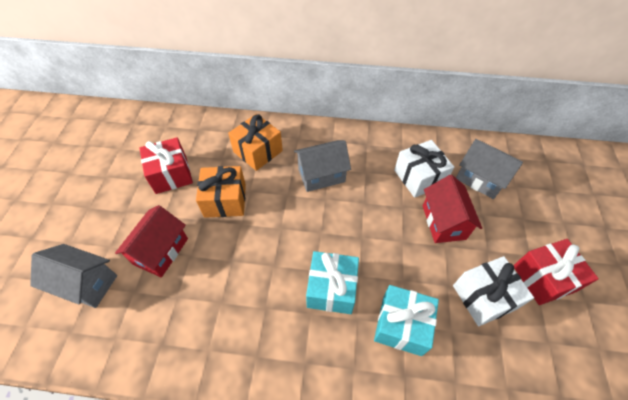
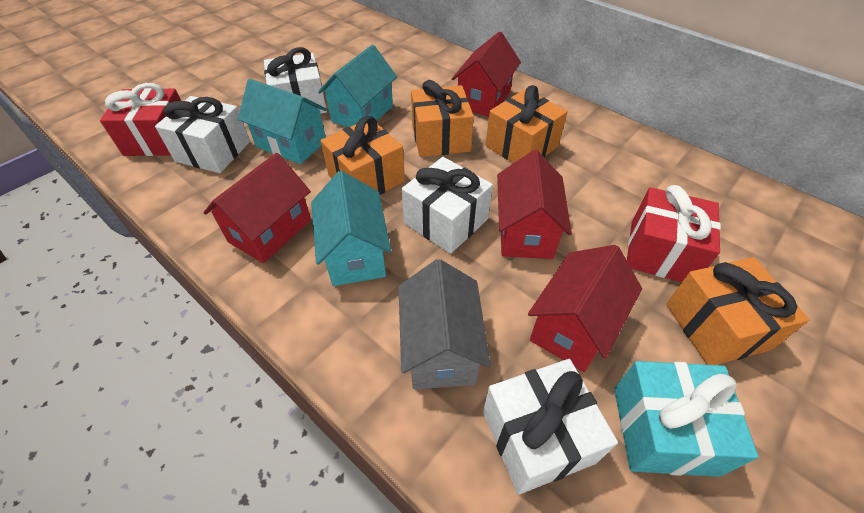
grey house: 3 -> 1
orange gift: 2 -> 4
red house: 2 -> 4
turquoise gift: 2 -> 1
turquoise house: 0 -> 3
white gift: 2 -> 4

